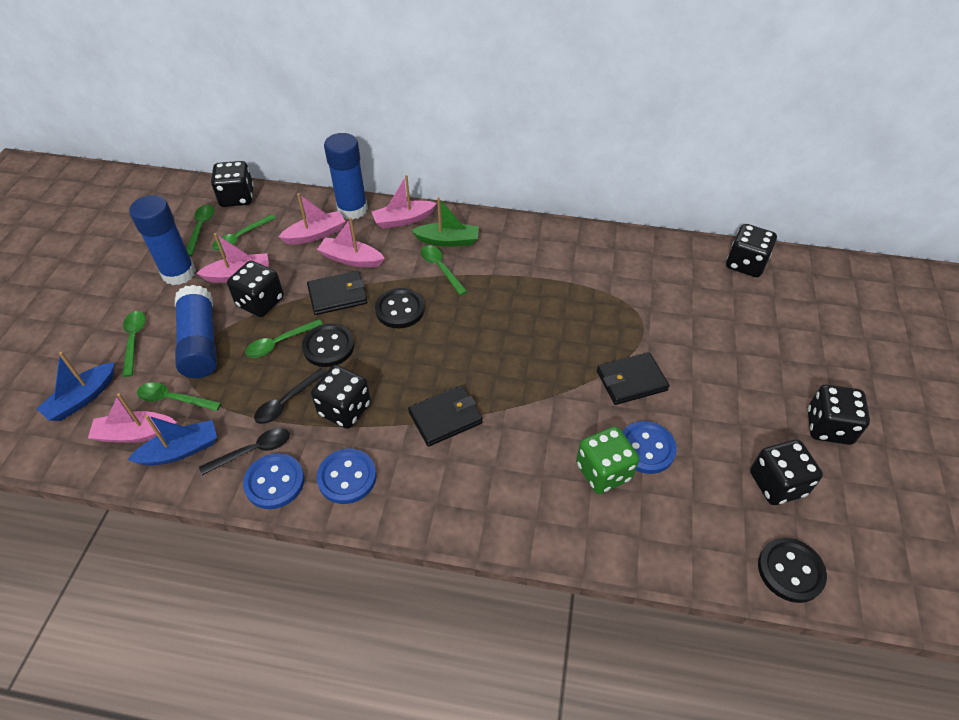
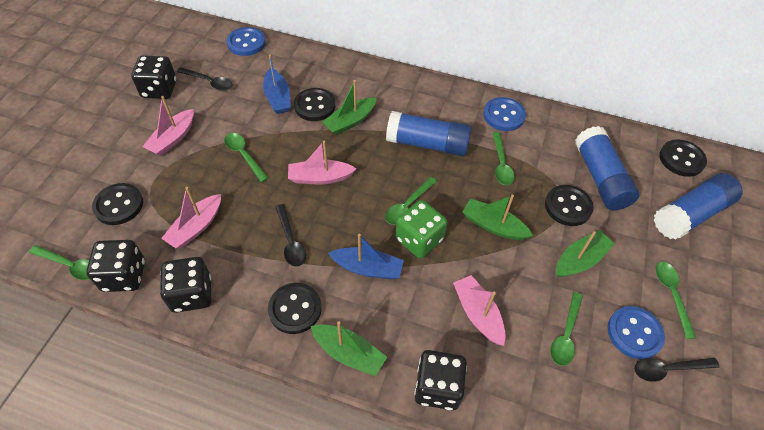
black button: 3 -> 5
black dice: 6 -> 4
black spoon: 2 -> 3
black wallet: 3 -> 0
green boat: 1 -> 4
pink boat: 5 -> 4

